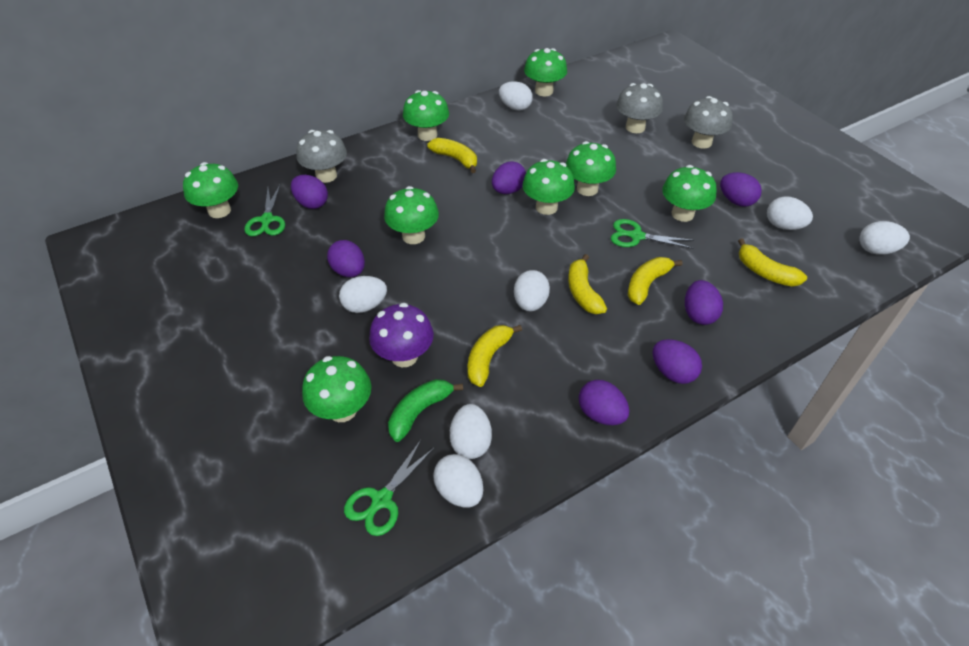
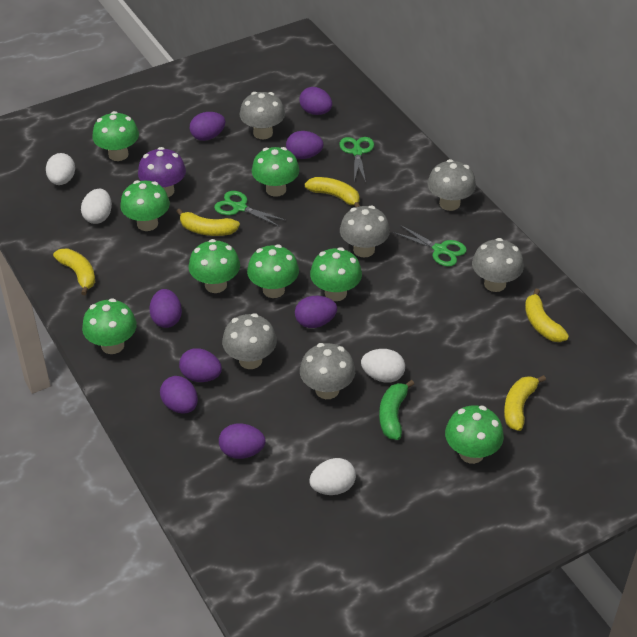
grey mushroom: 3 -> 6
purple egg: 7 -> 8
white egg: 7 -> 4

